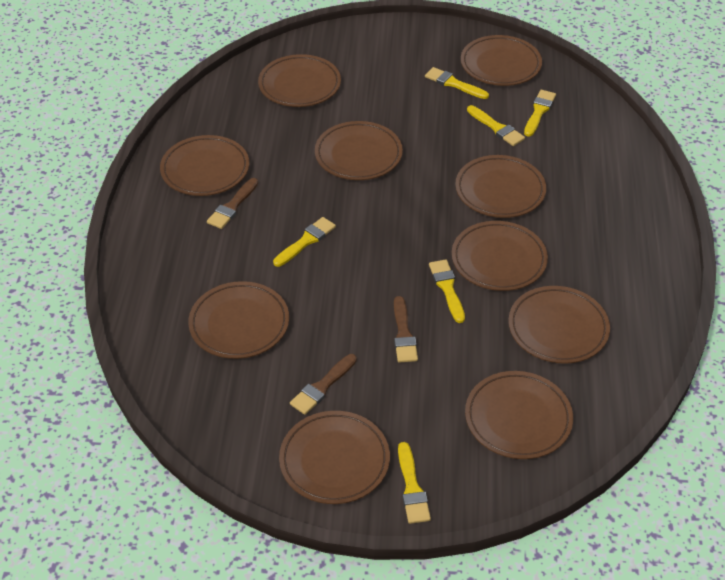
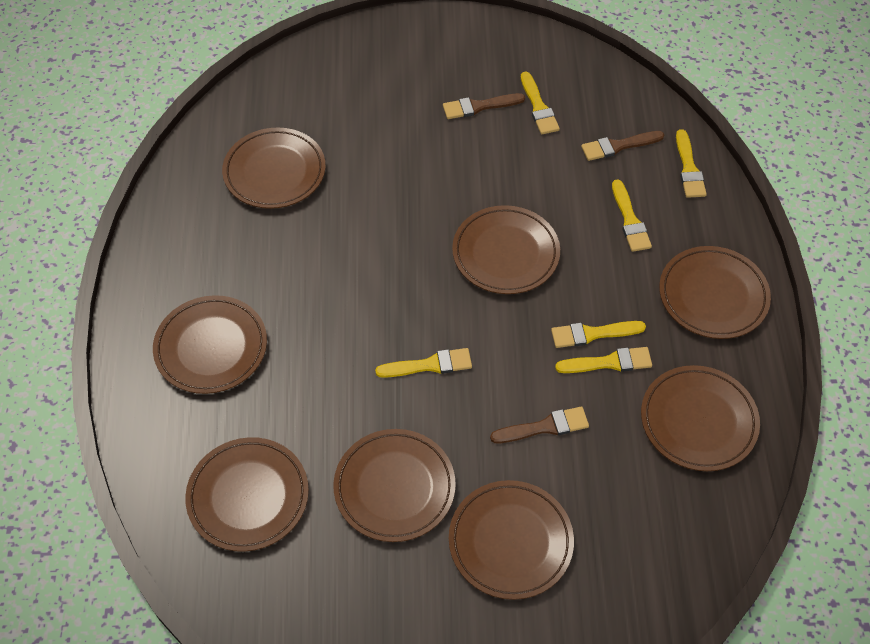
brown plate: 10 -> 8

